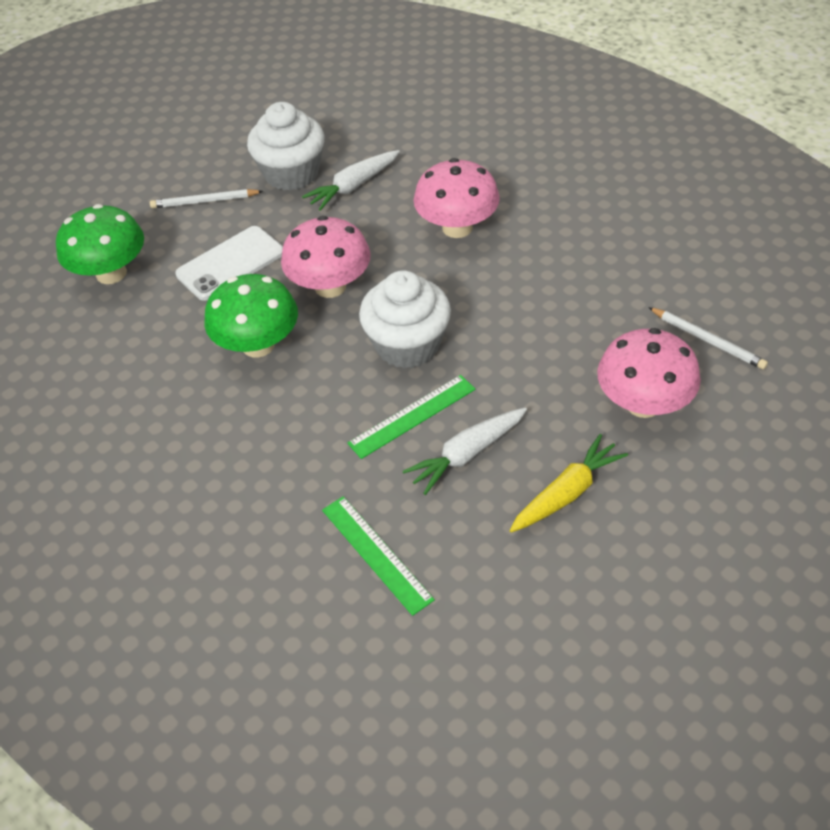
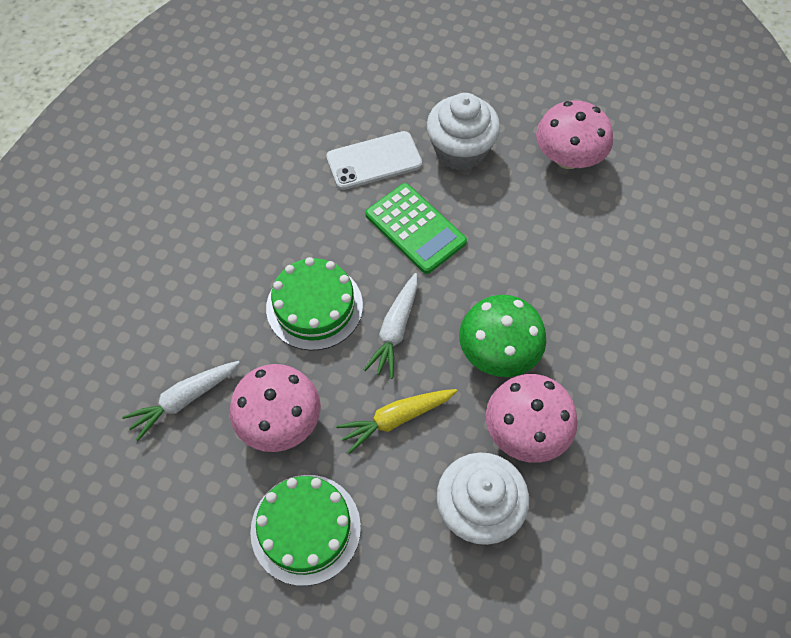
green cake: 0 -> 2
green calculator: 0 -> 1
green mushroom: 2 -> 1
green ruler: 2 -> 0
white pencil: 2 -> 0

